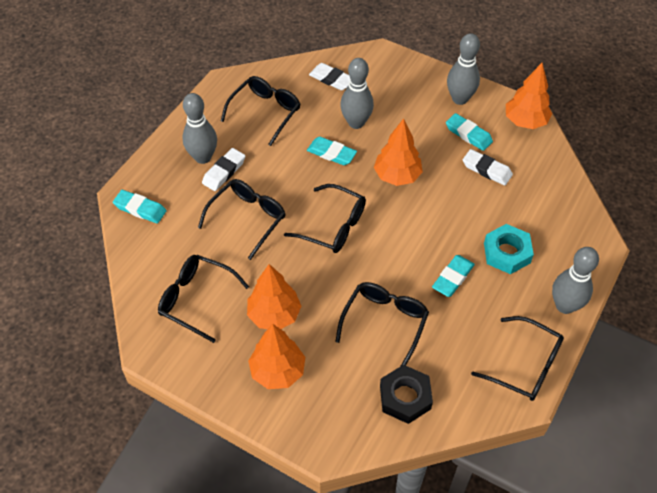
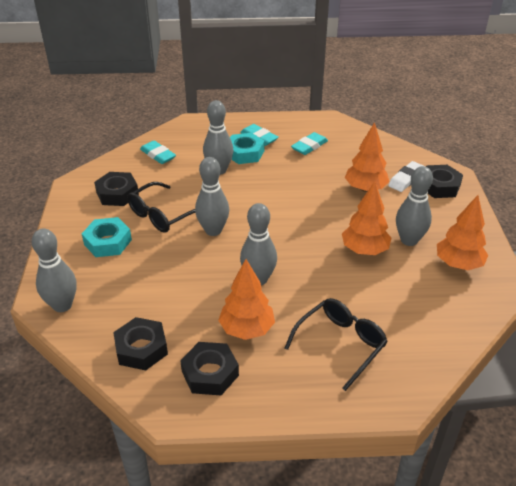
black glasses: 6 -> 2
black nut: 1 -> 4
grey bowling pin: 4 -> 5
turquoise eraser: 4 -> 3
turquoise nut: 1 -> 2
white eraser: 3 -> 1

